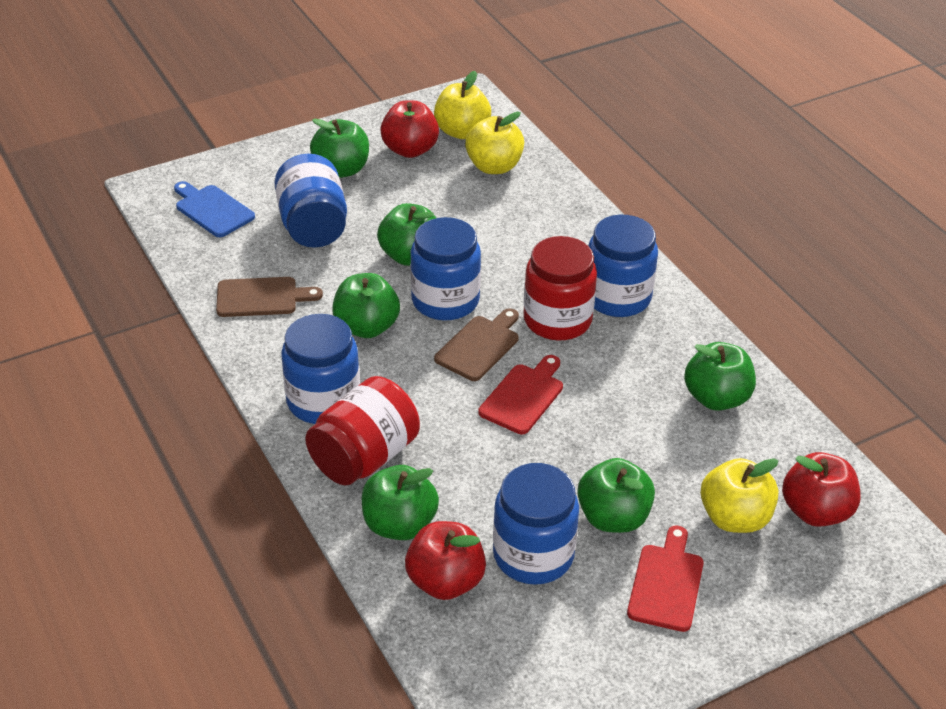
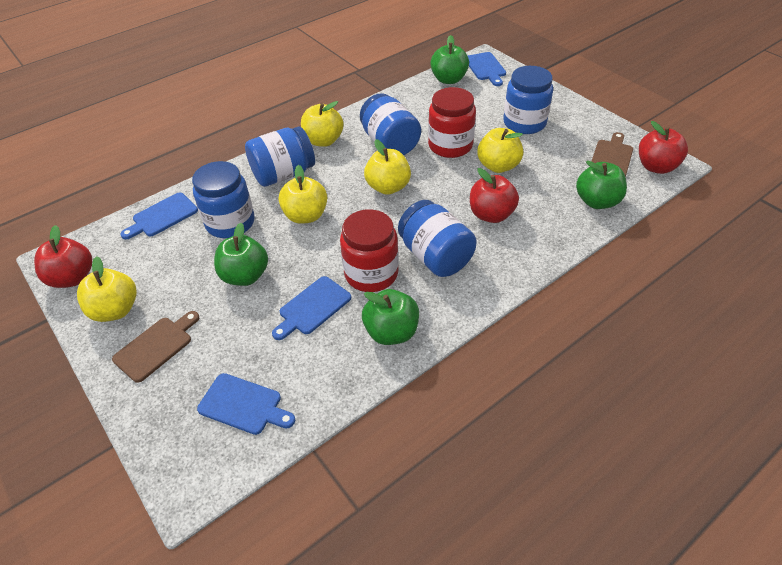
blue cutting board: 1 -> 4
green apple: 6 -> 4
red cutting board: 2 -> 0
yellow apple: 3 -> 5

